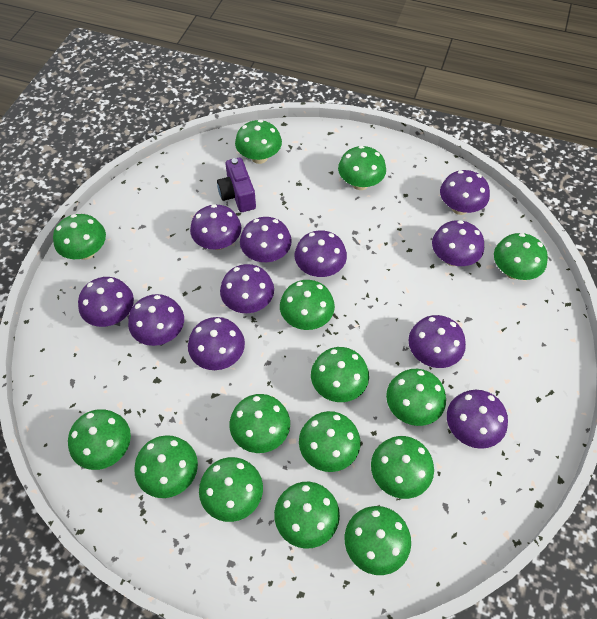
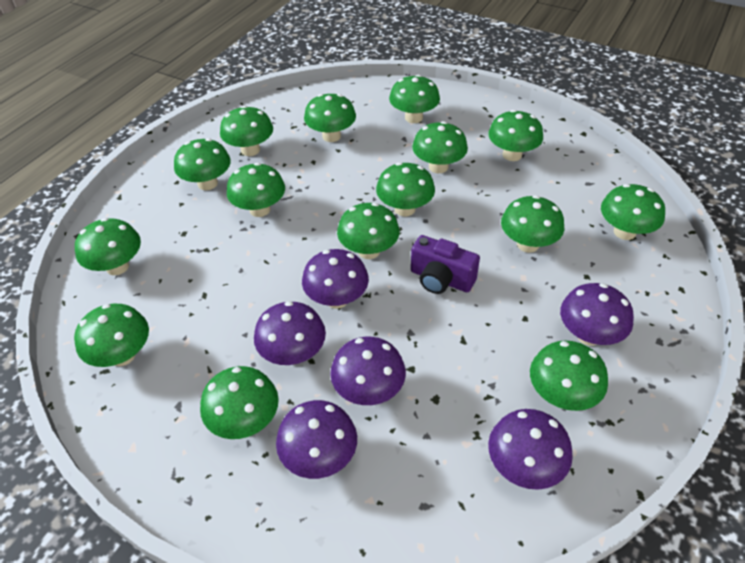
purple mushroom: 11 -> 6

